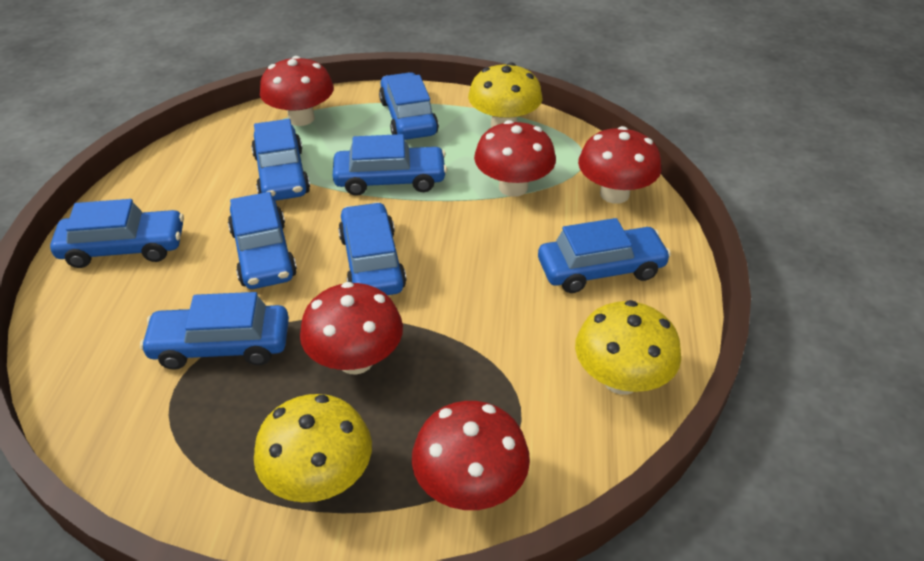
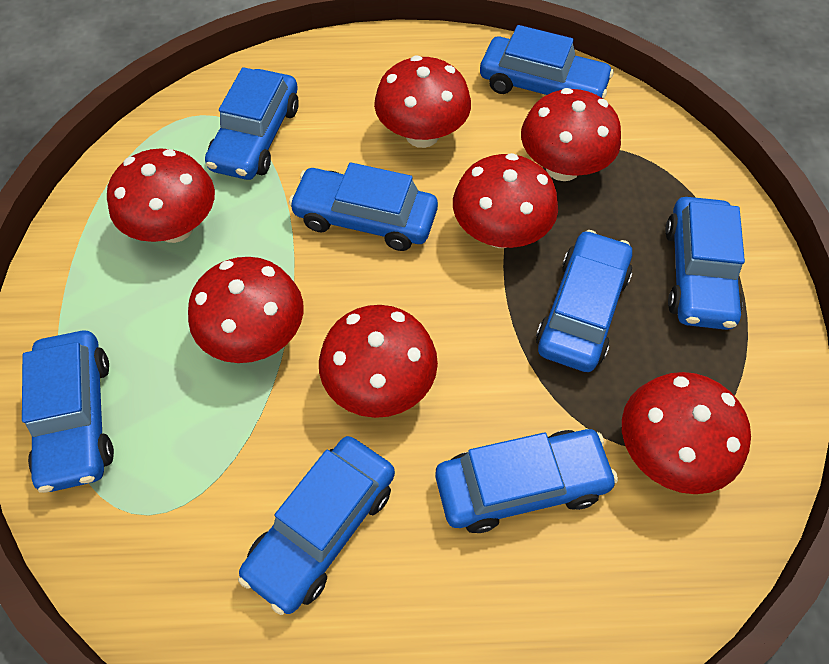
red mushroom: 5 -> 7
yellow mushroom: 3 -> 0

